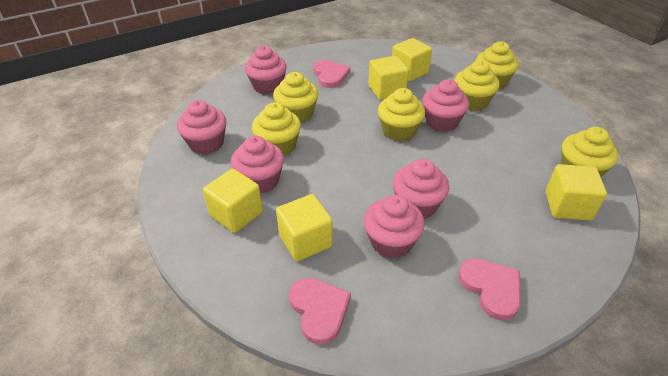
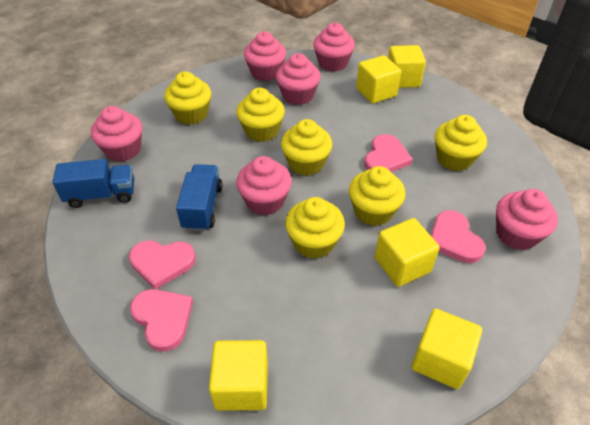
blue truck: 0 -> 2
pink heart: 3 -> 4

